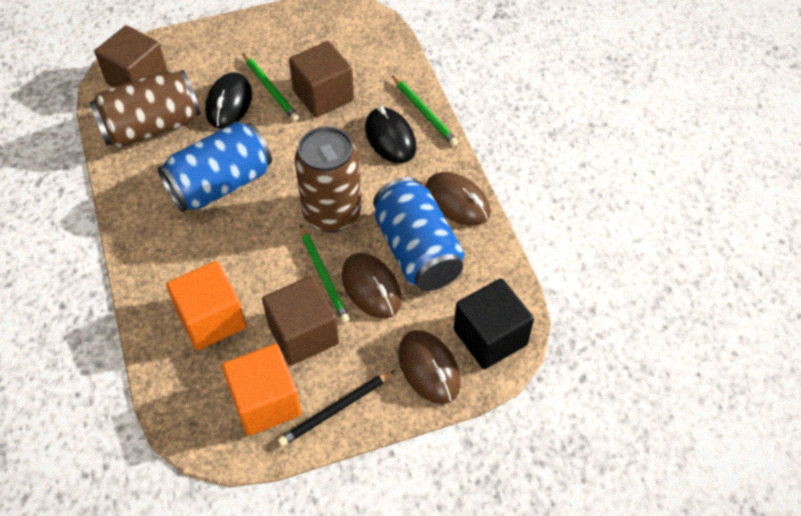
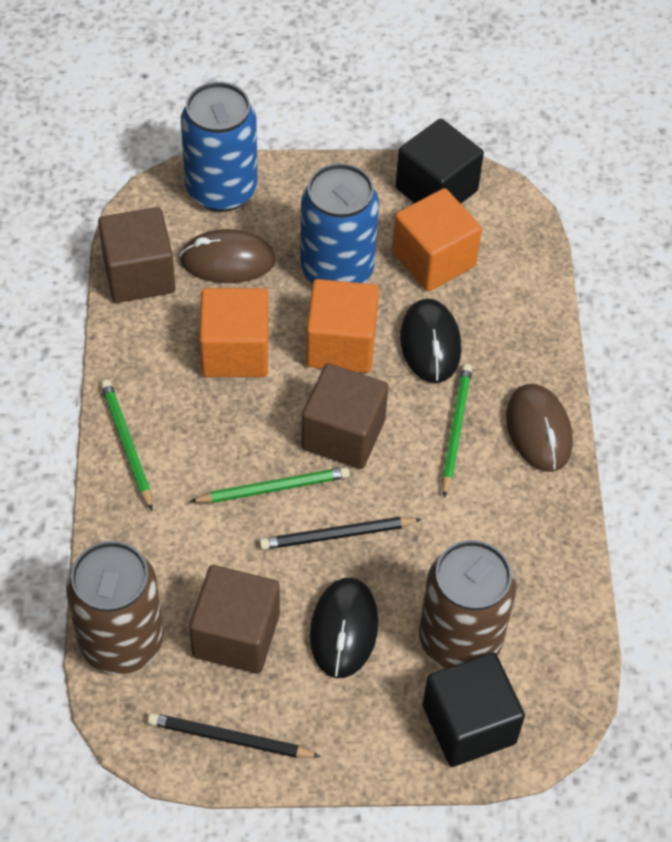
black cube: 1 -> 2
black pencil: 1 -> 2
brown mouse: 3 -> 2
orange cube: 2 -> 3

